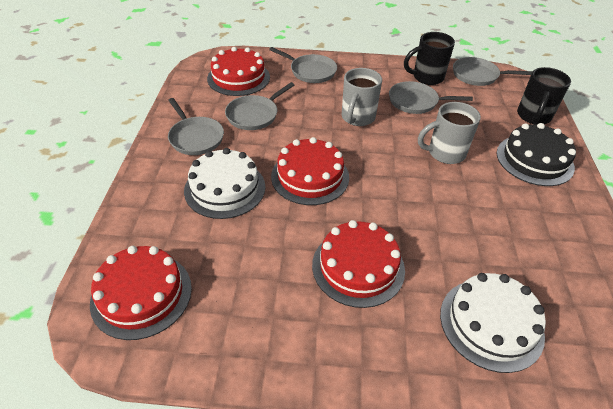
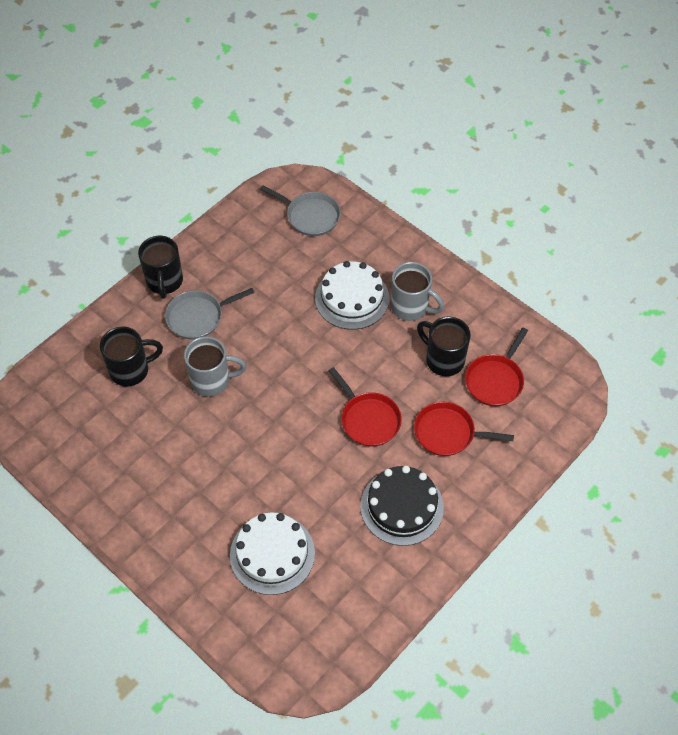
black mug: 2 -> 3
grey pan: 5 -> 2
red cake: 4 -> 0
red pan: 0 -> 3

